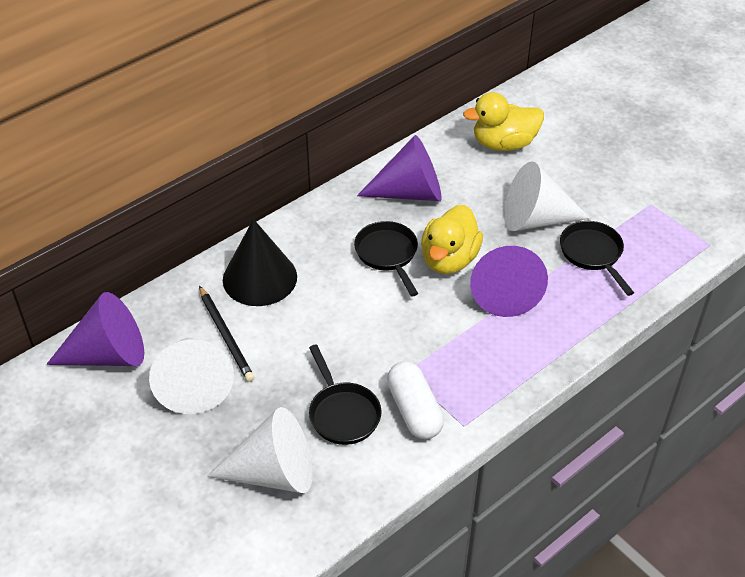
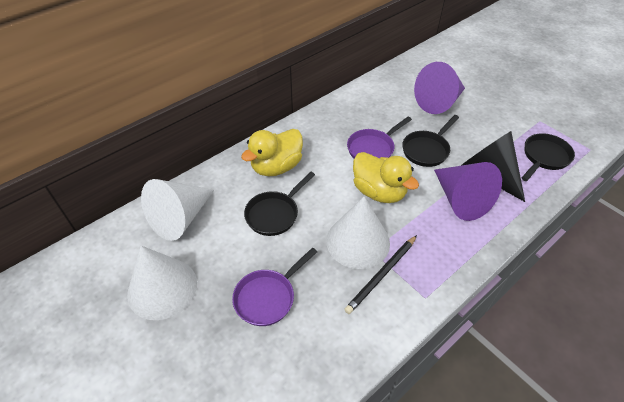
purple cone: 3 -> 2
purple pan: 0 -> 2
white capsule: 1 -> 0

